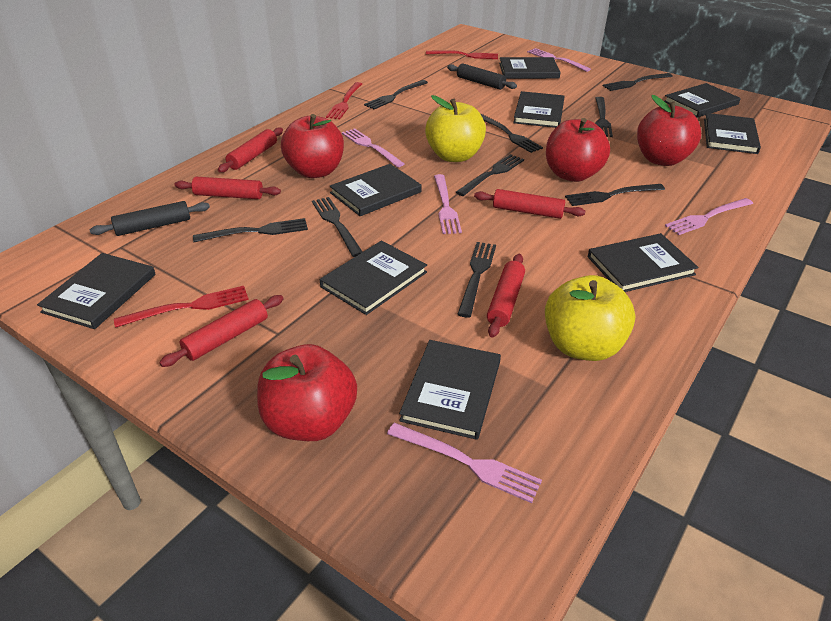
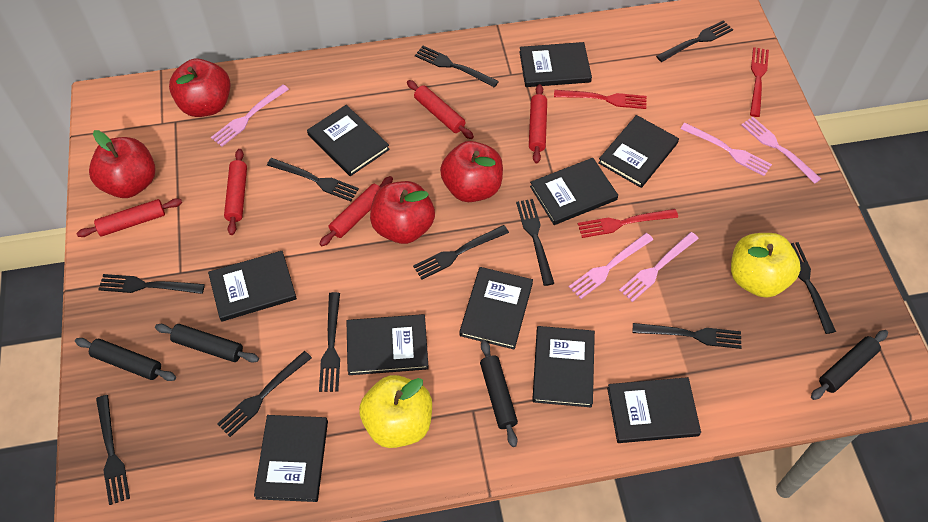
black book: 9 -> 10
black fork: 9 -> 11
black rolling pin: 2 -> 4

